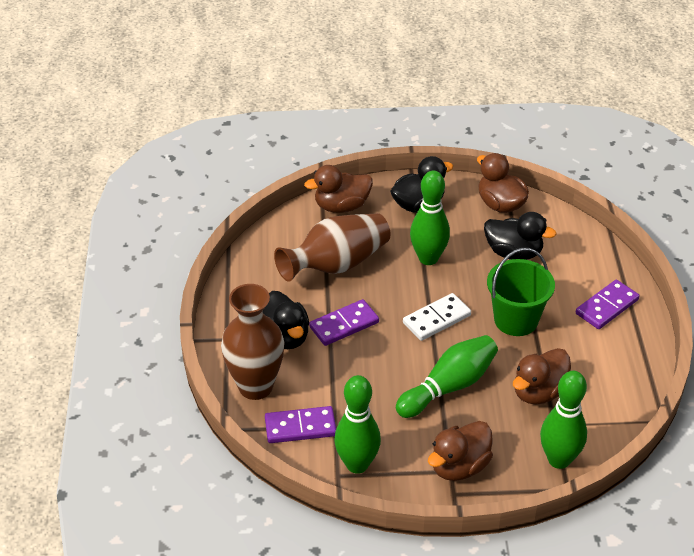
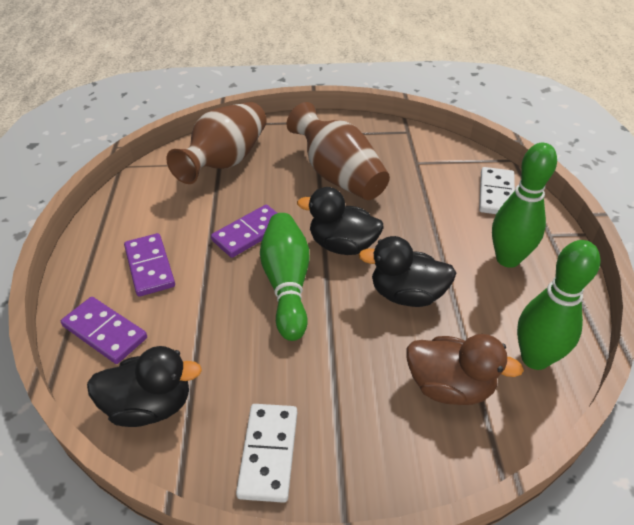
brown duck: 4 -> 1
green bowling pin: 4 -> 3
green bucket: 1 -> 0
white domino: 1 -> 2

